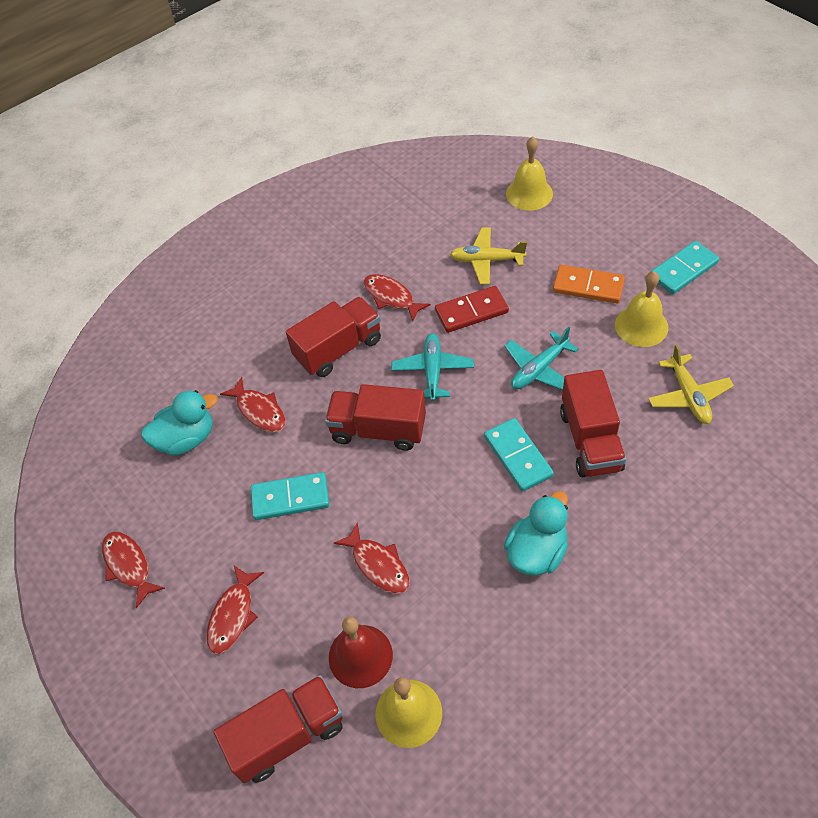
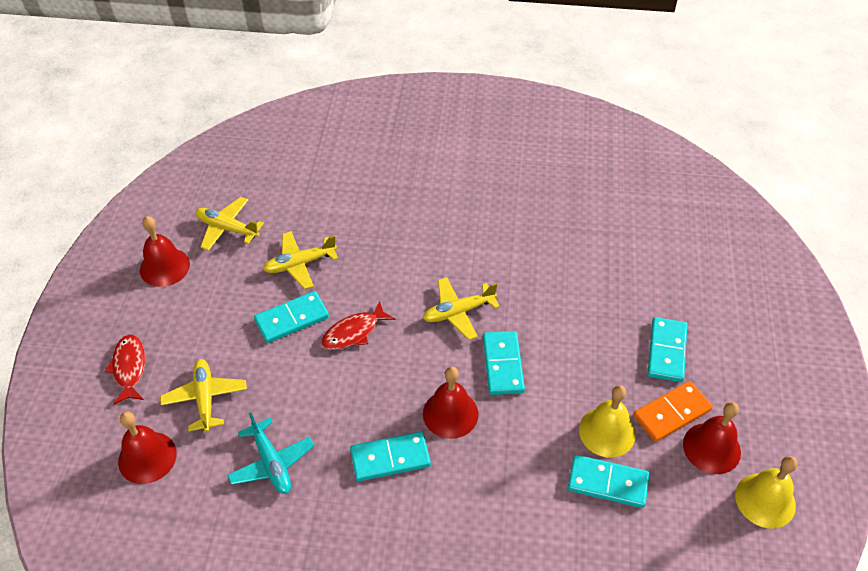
red bell: 1 -> 4
red domino: 1 -> 0
red fish: 5 -> 2
red truck: 4 -> 0
turquoise domino: 3 -> 5
turquoise duck: 2 -> 0
turquoise plane: 2 -> 1
yellow bell: 3 -> 2
yellow plane: 2 -> 4

